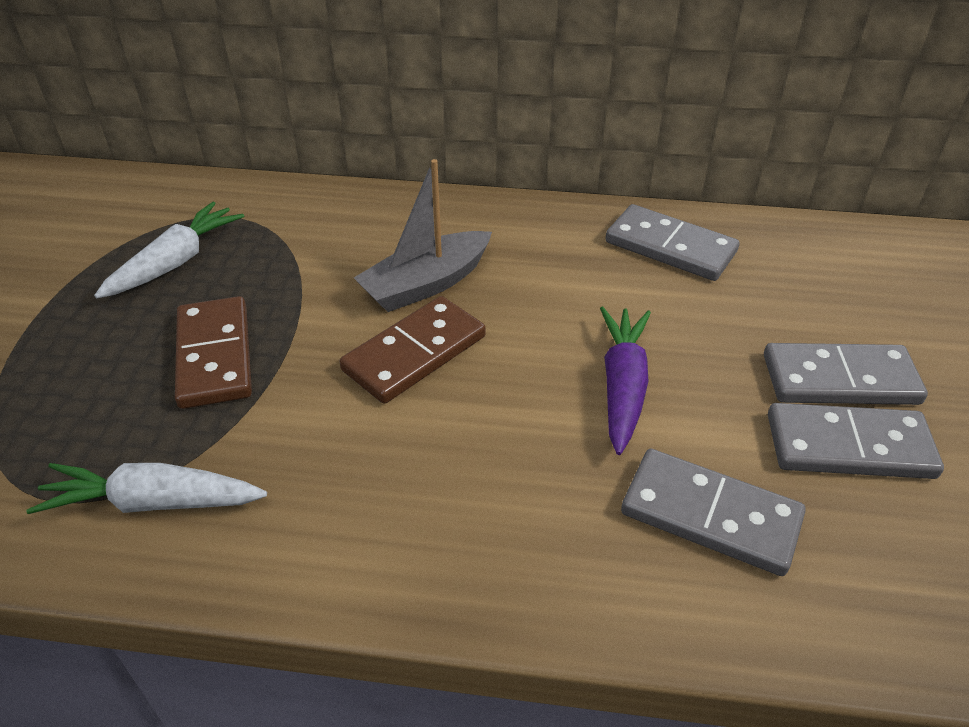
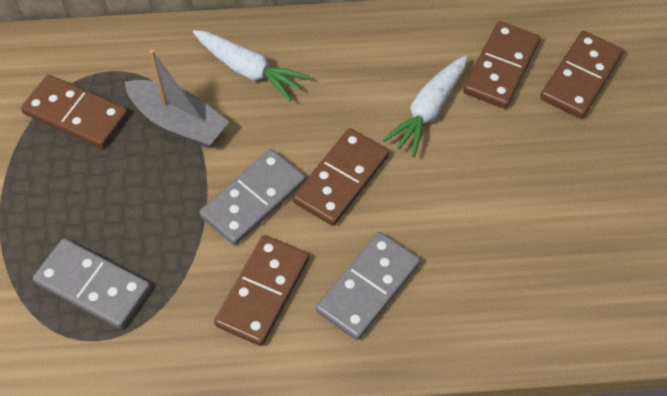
brown domino: 2 -> 5
grey domino: 4 -> 3
purple carrot: 1 -> 0

